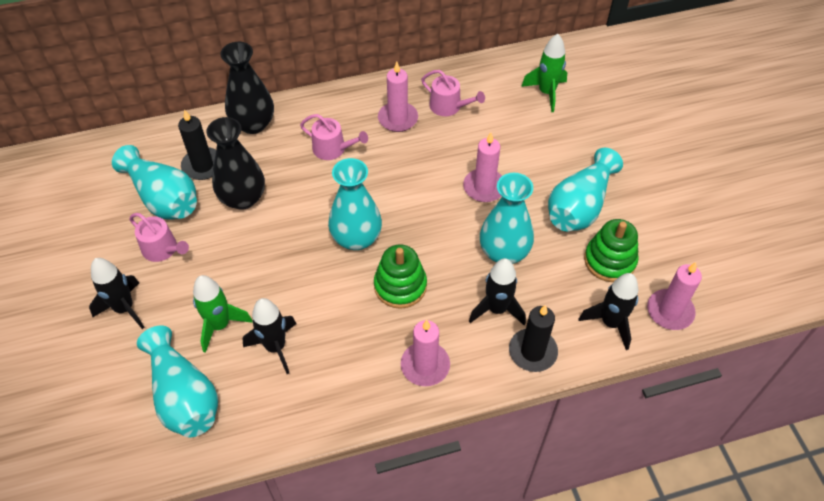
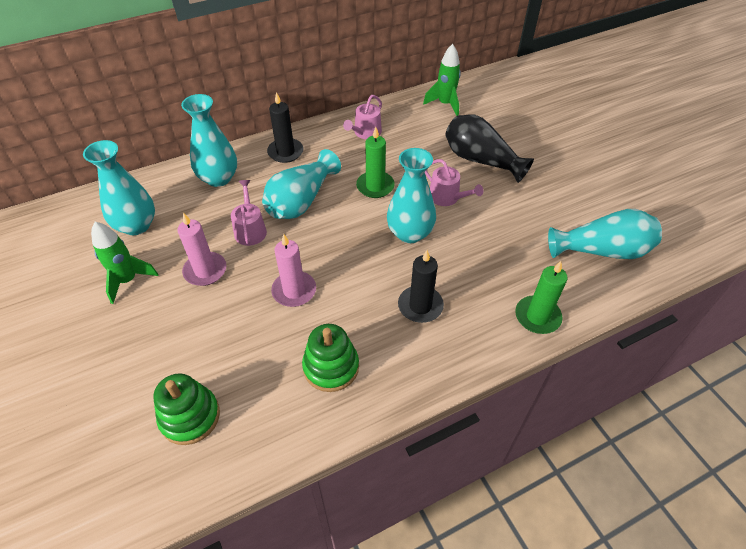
black rocket: 4 -> 0
black vase: 2 -> 1
green candle: 0 -> 2
pink candle: 4 -> 2

